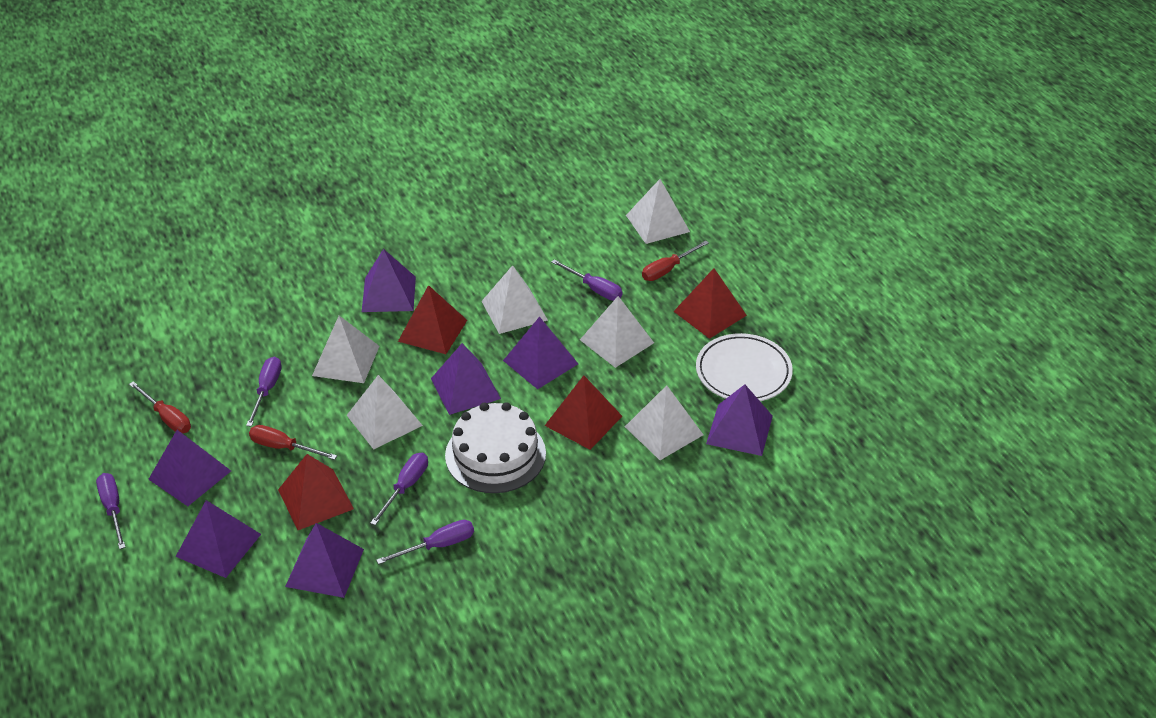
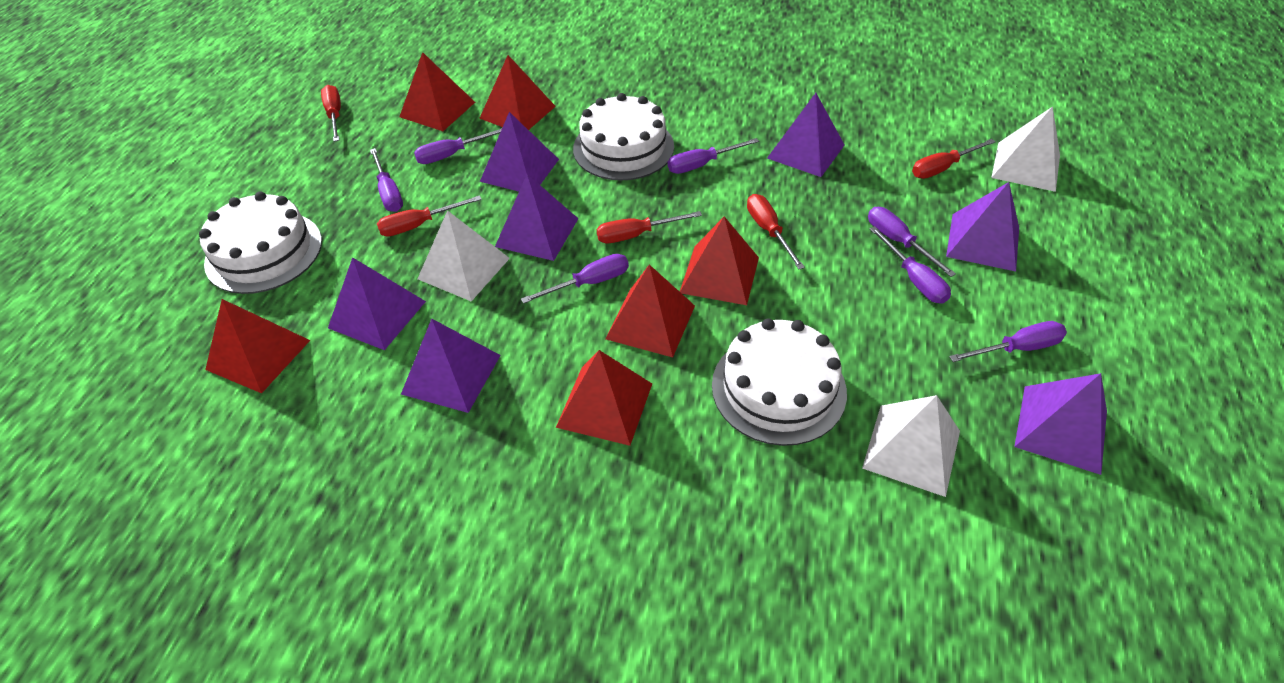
purple screwdriver: 5 -> 7
red pyramid: 4 -> 6
red screwdriver: 3 -> 5
white cake: 1 -> 3
white plate: 1 -> 0
white pyramid: 6 -> 3

